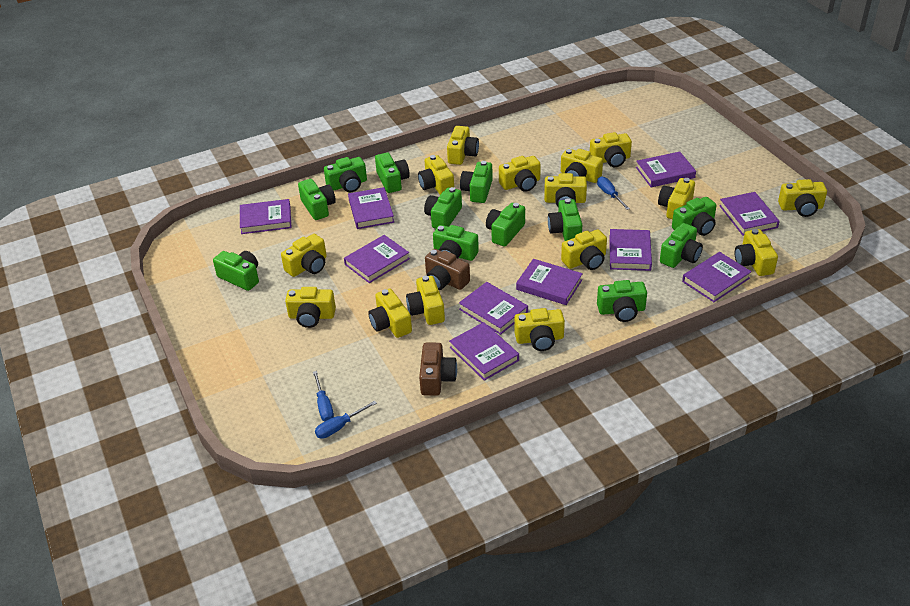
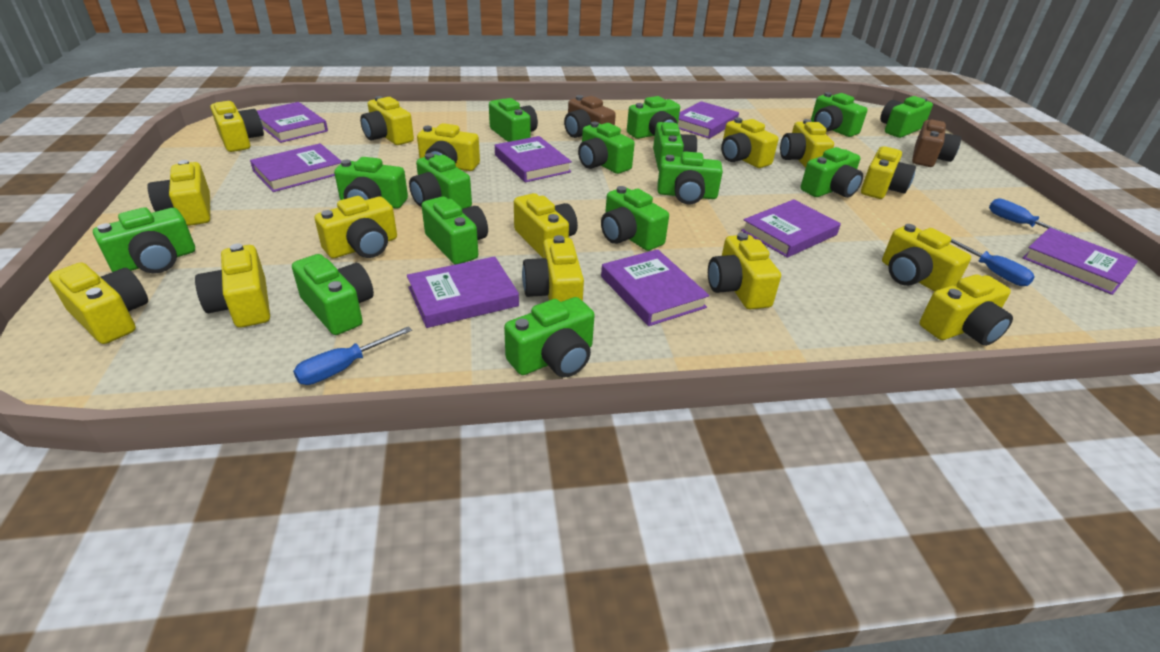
green camera: 12 -> 15
purple book: 10 -> 8

